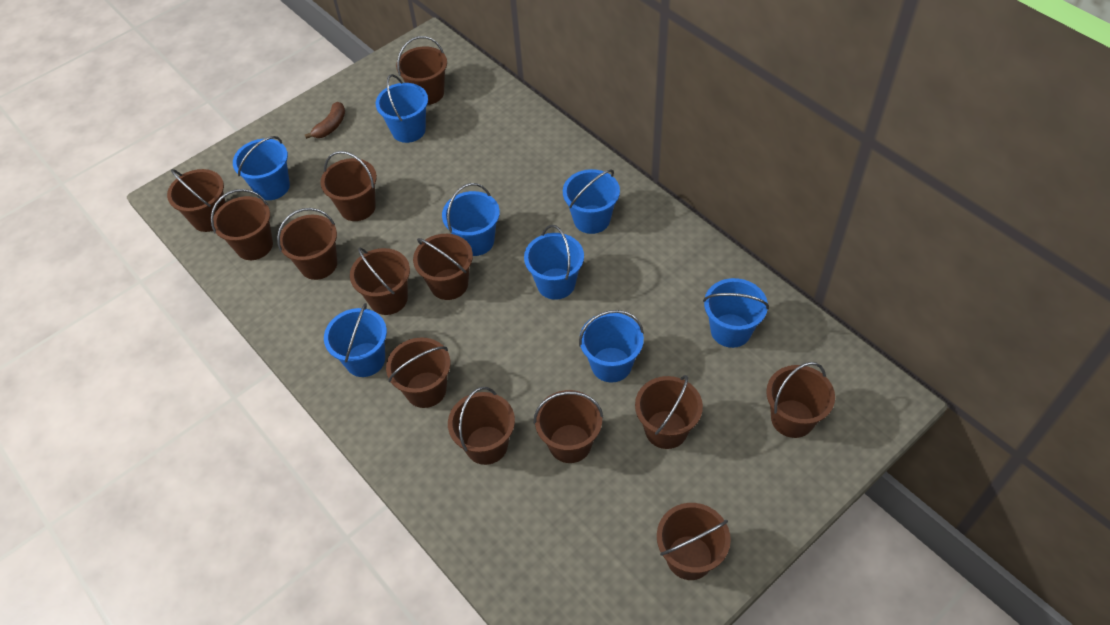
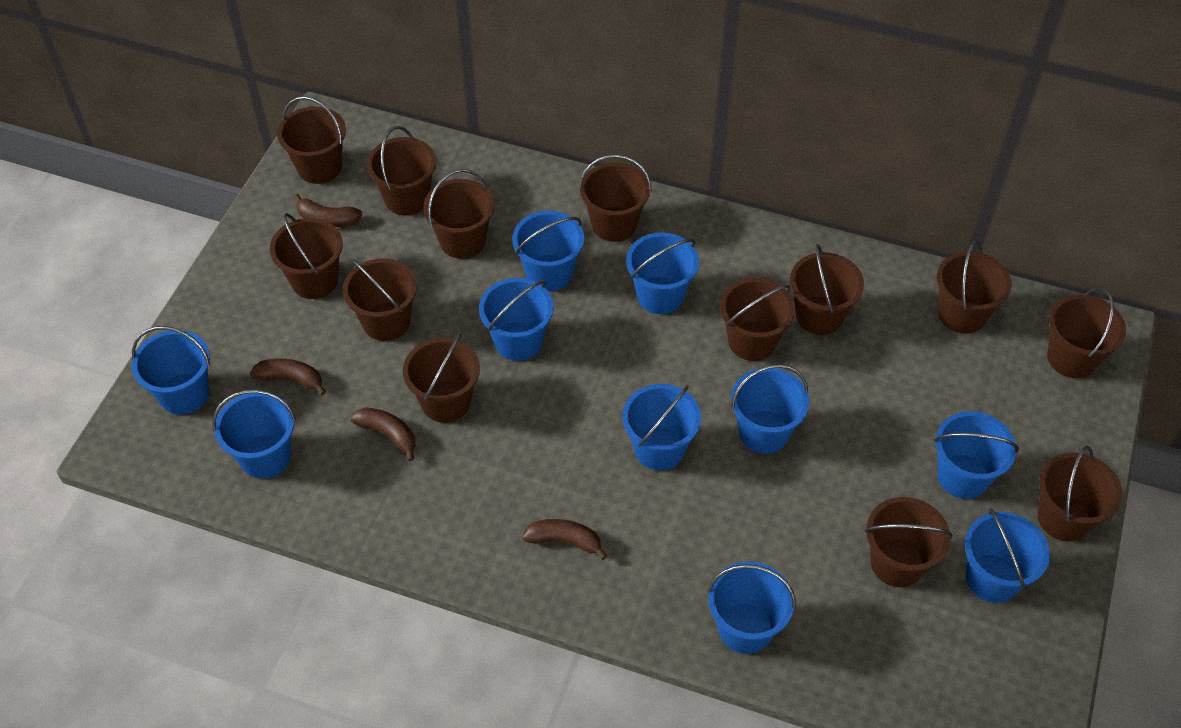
blue bucket: 8 -> 10
brown banana: 1 -> 4

